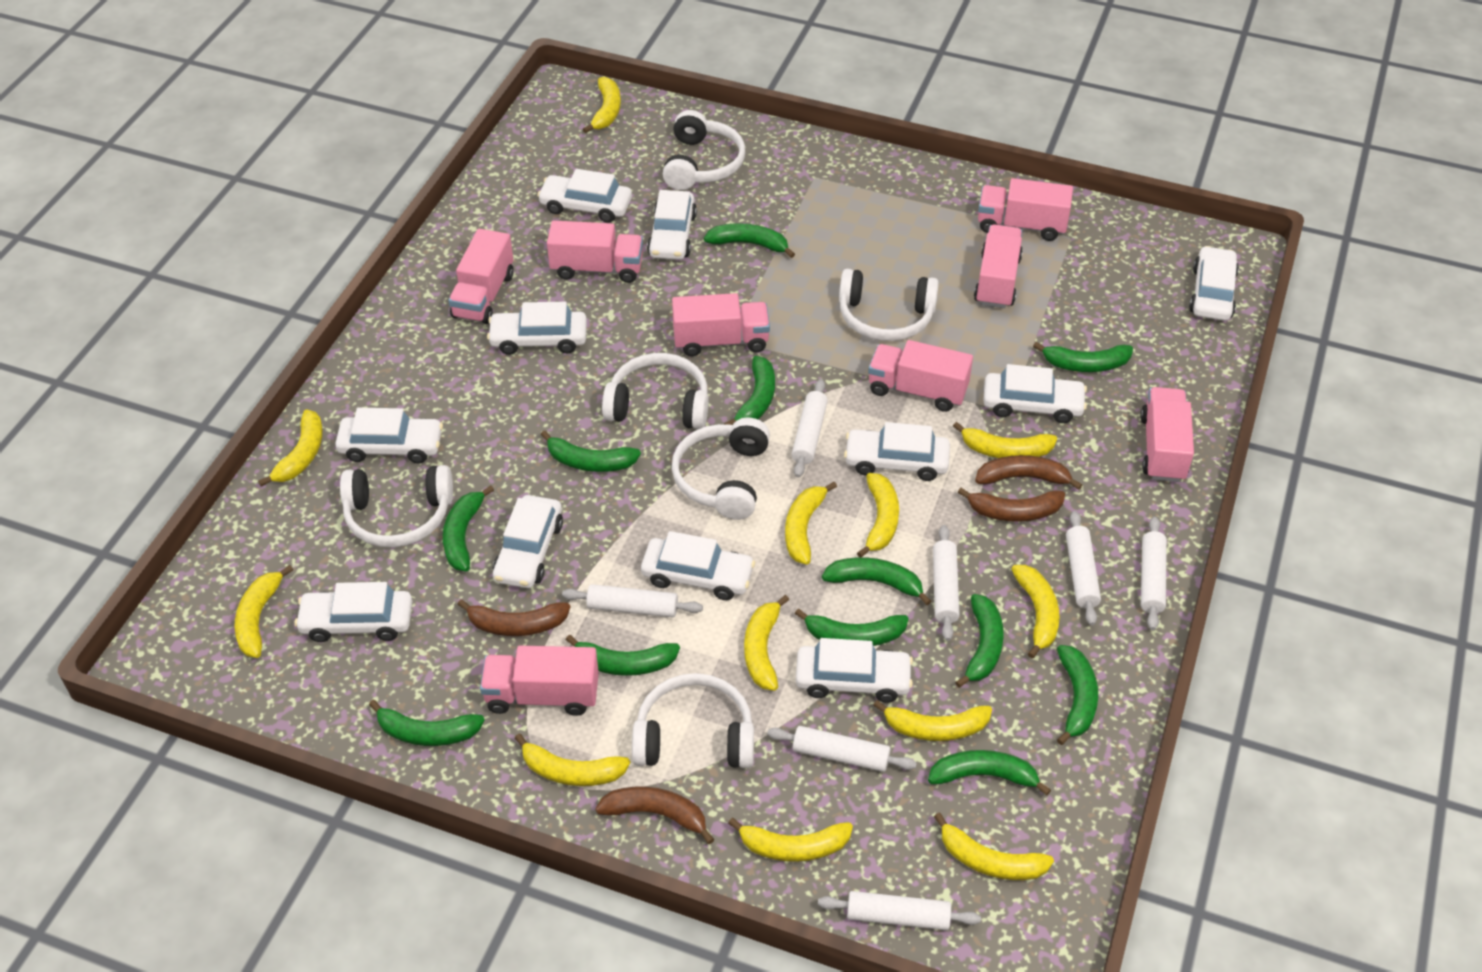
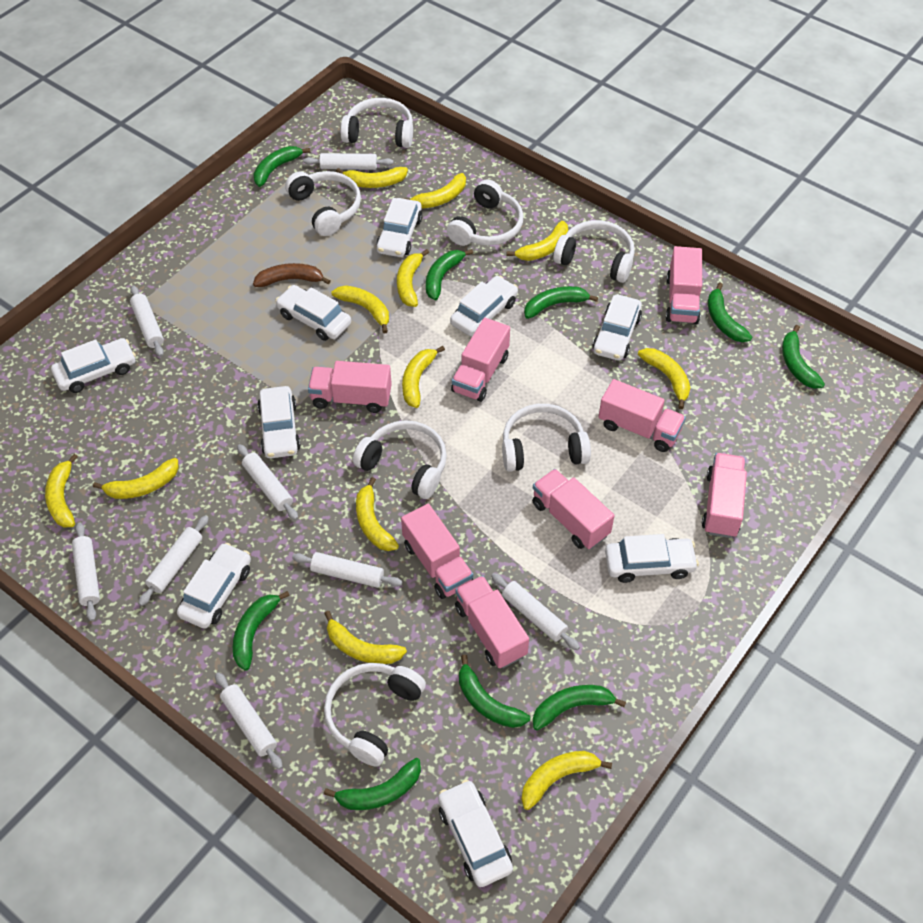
brown banana: 4 -> 1
green banana: 12 -> 9
white car: 11 -> 9
white headphones: 6 -> 7
white rolling pin: 7 -> 8

